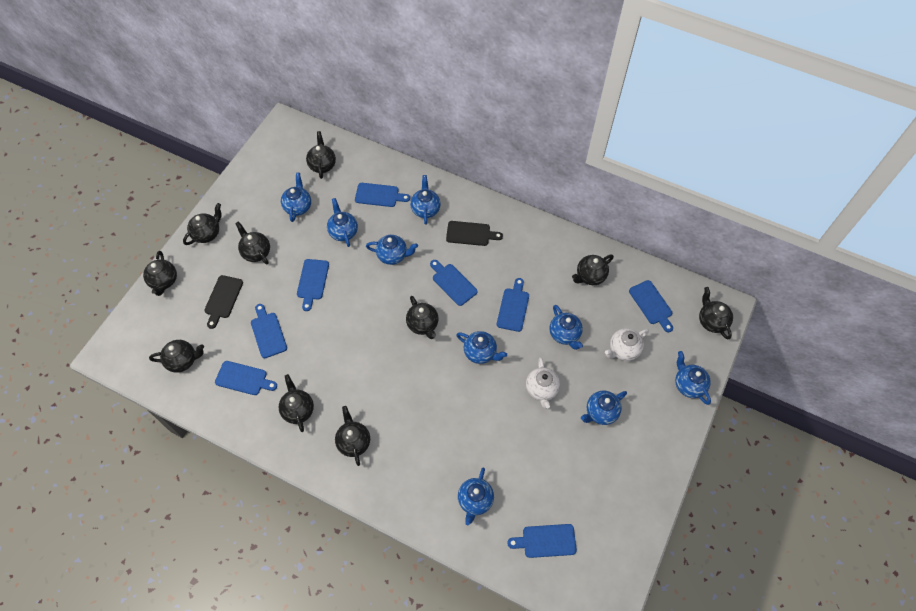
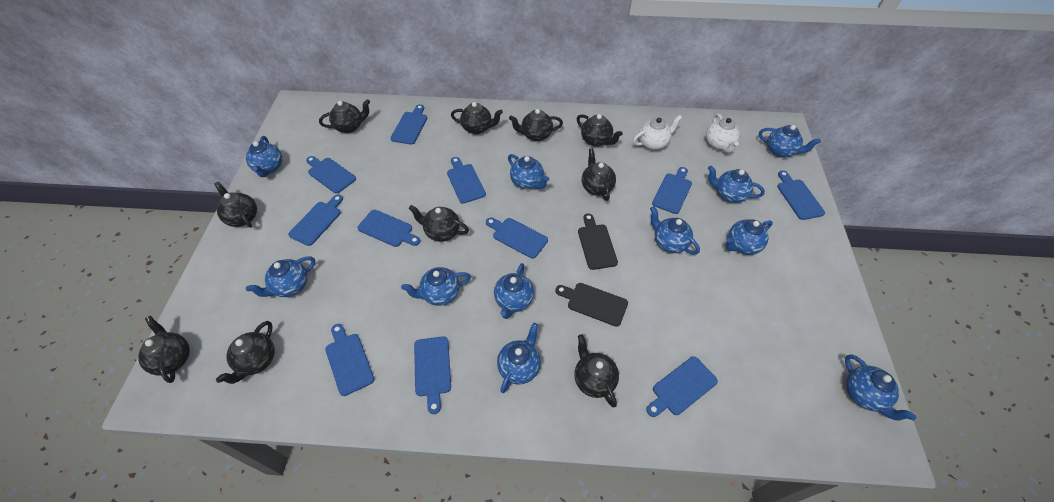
blue cutting board: 8 -> 11
blue teapot: 9 -> 11

